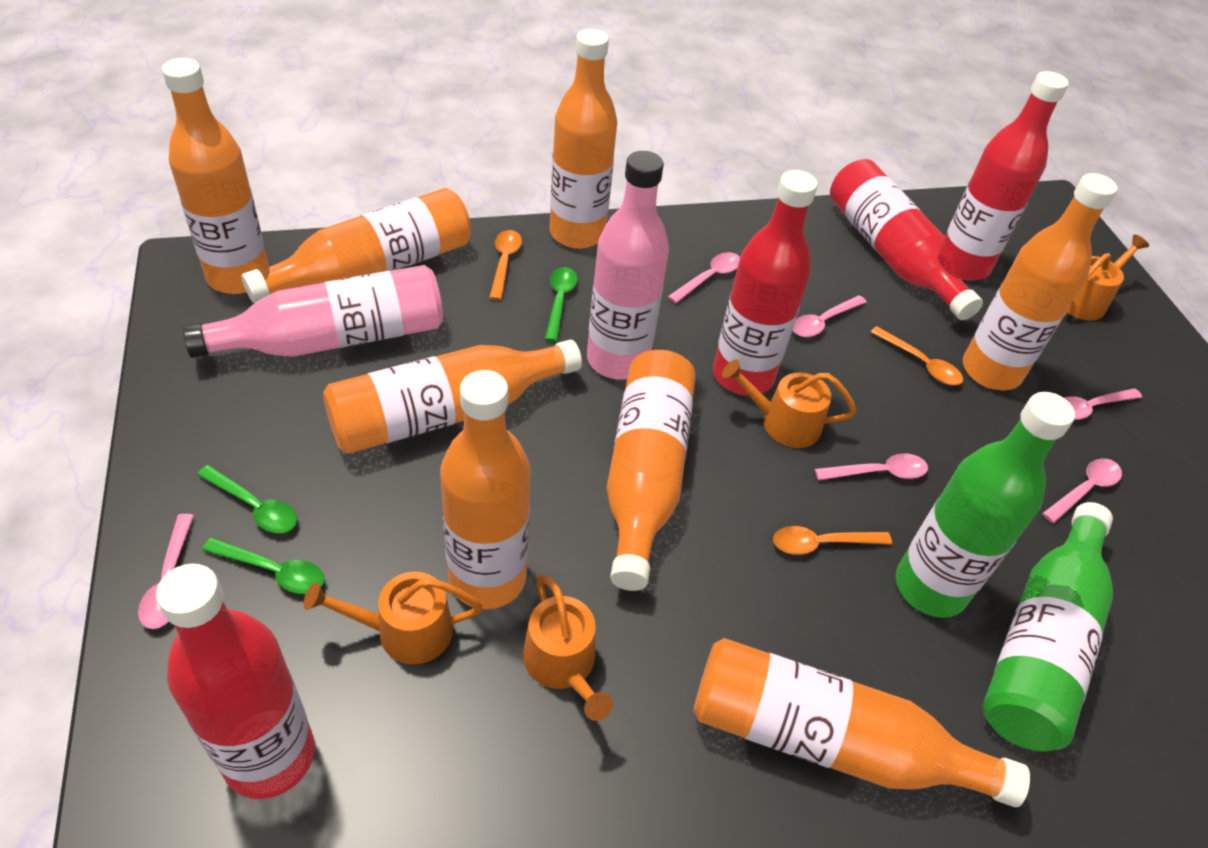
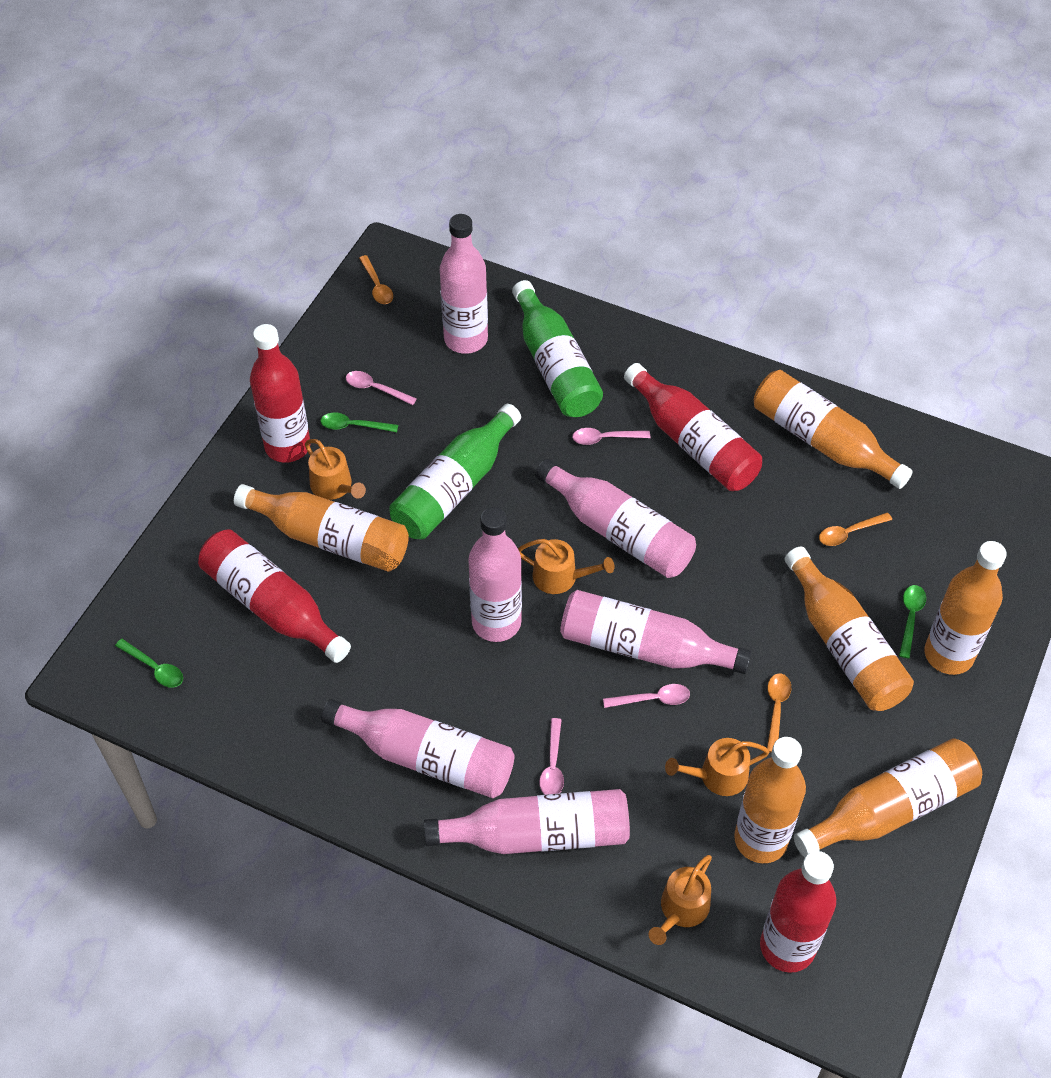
orange bottle: 8 -> 6
pink bottle: 2 -> 6
pink spoon: 6 -> 4

